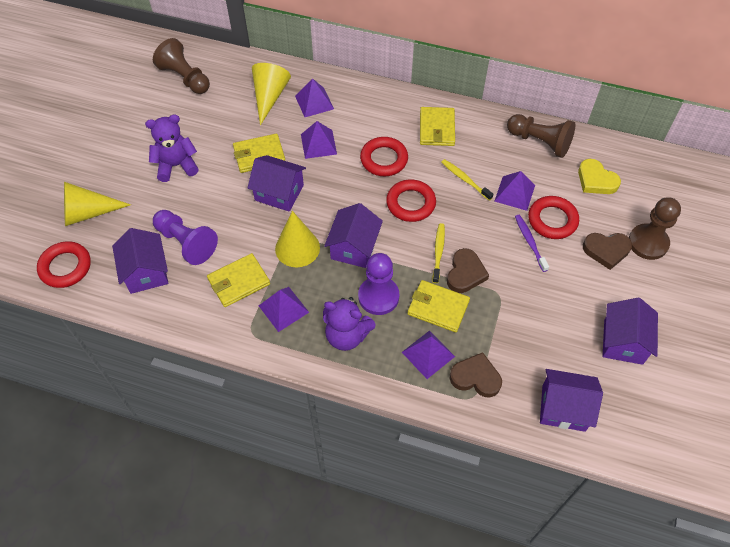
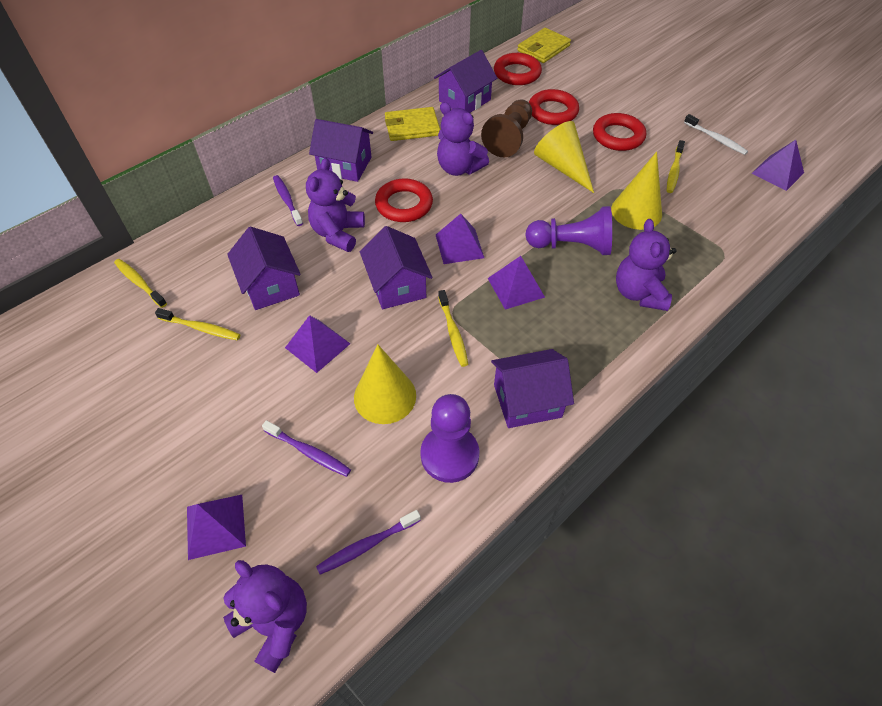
brown heart: 3 -> 0
brown pawn: 3 -> 1
purple teddy bear: 2 -> 4
purple toothbrush: 1 -> 3
white toothbrush: 0 -> 1
yellow heart: 1 -> 0
yellow toothbrush: 2 -> 4
yellow wallet: 4 -> 2

